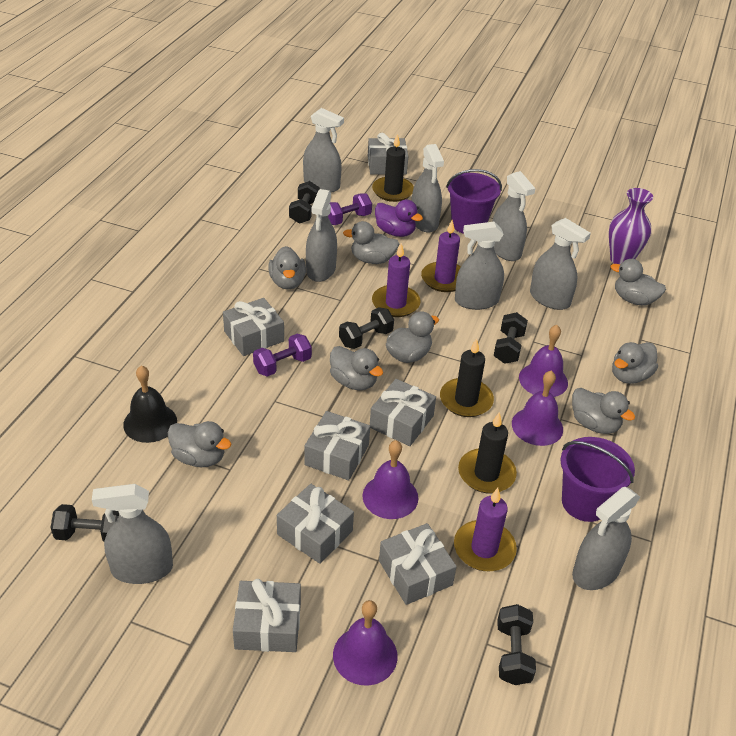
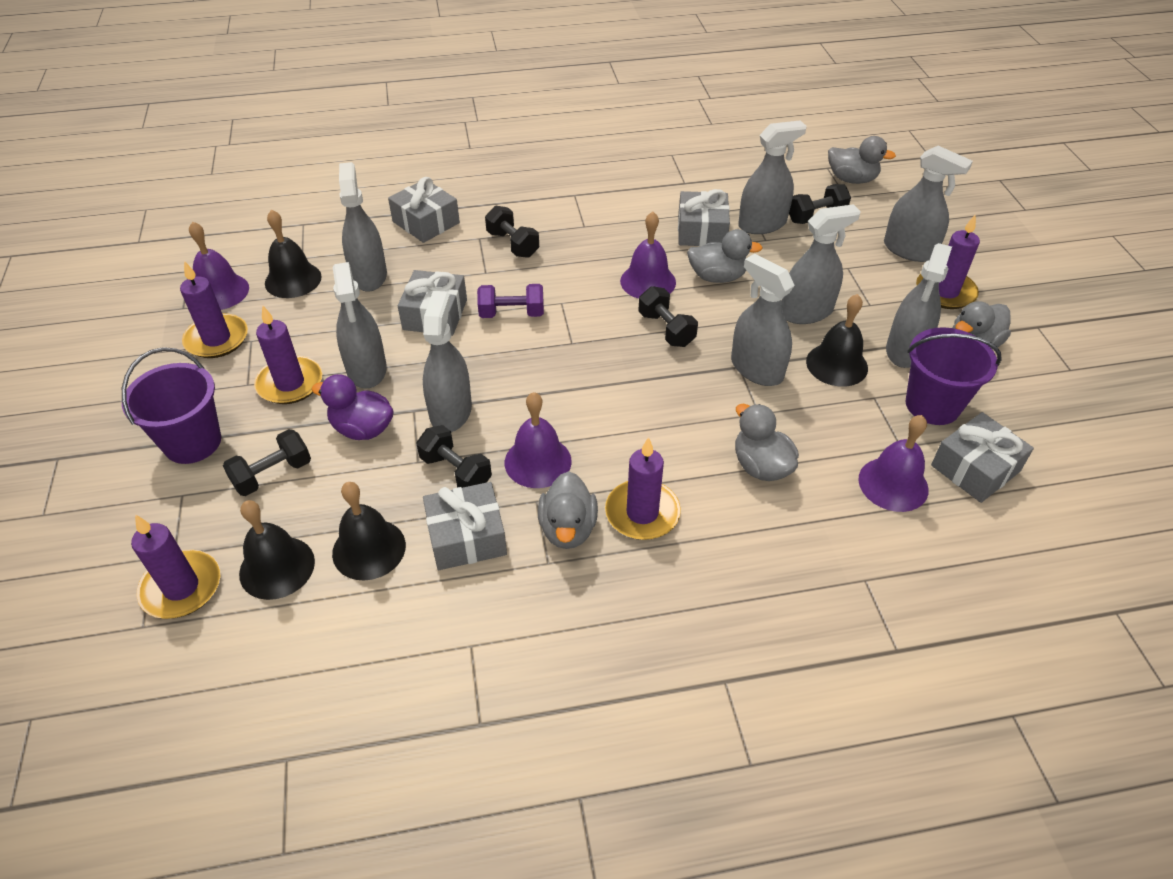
black bell: 1 -> 4
black candle: 3 -> 0
grey duck: 8 -> 5
grey gift: 7 -> 5
purple candle: 3 -> 5
purple dumbbell: 2 -> 1
purple vase: 1 -> 0

